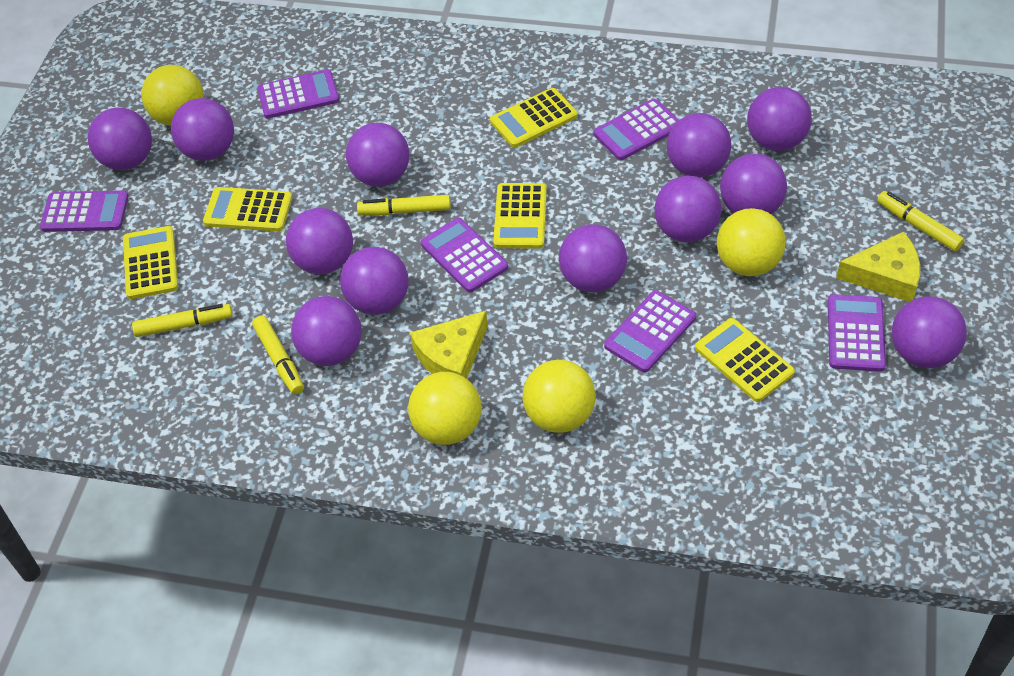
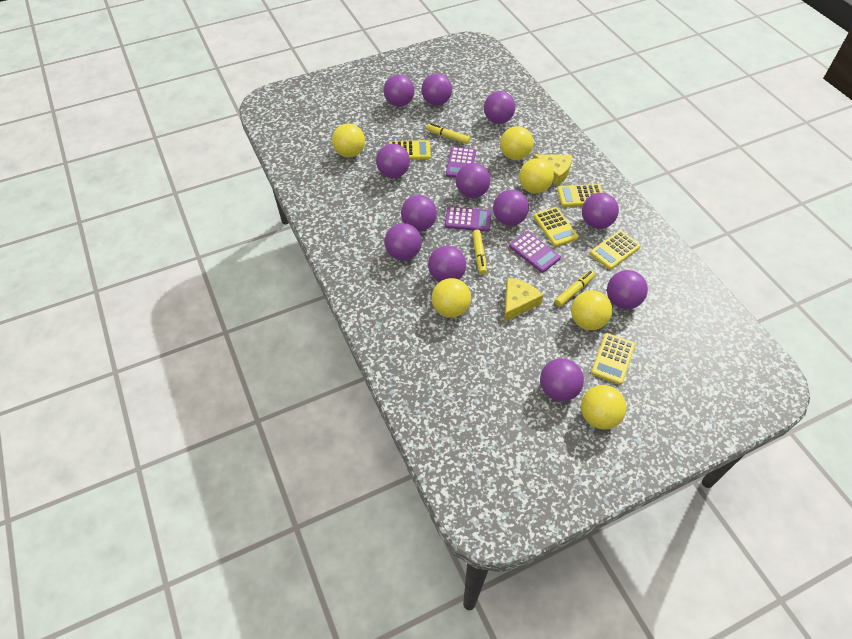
purple calculator: 6 -> 3
yellow ball: 4 -> 6
yellow marker: 4 -> 3

